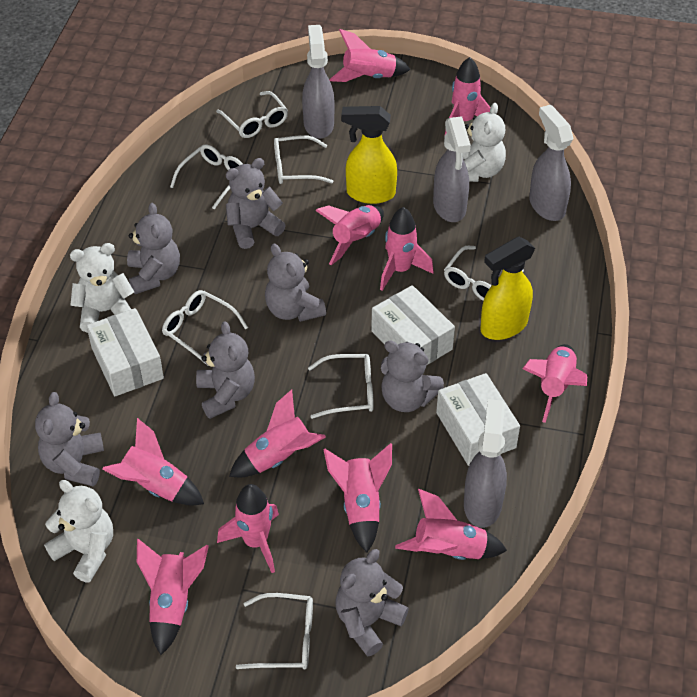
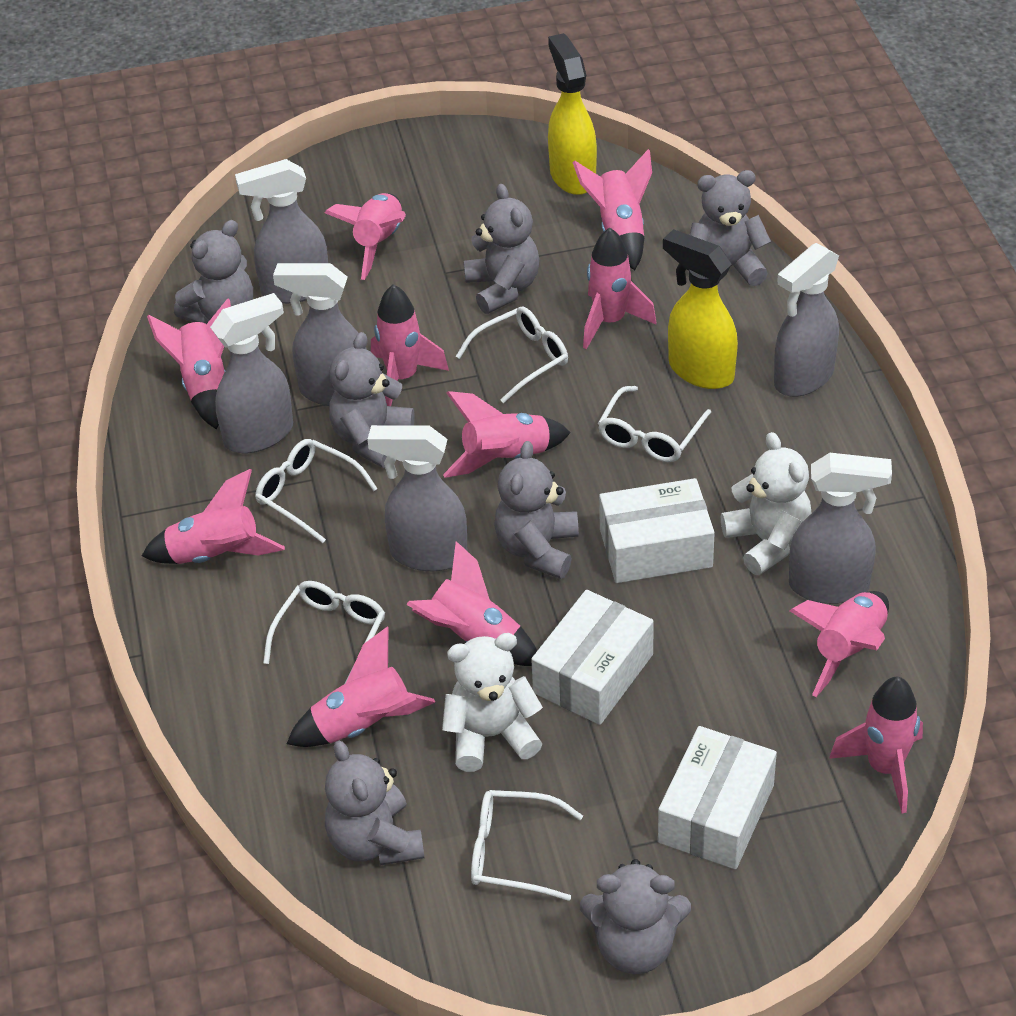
grey spray bottle: 4 -> 6
white glasses: 7 -> 5
white teddy bear: 3 -> 2

